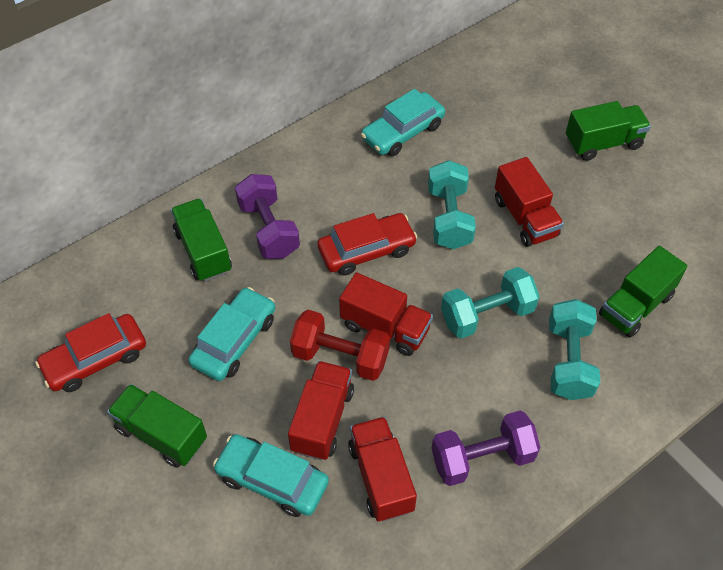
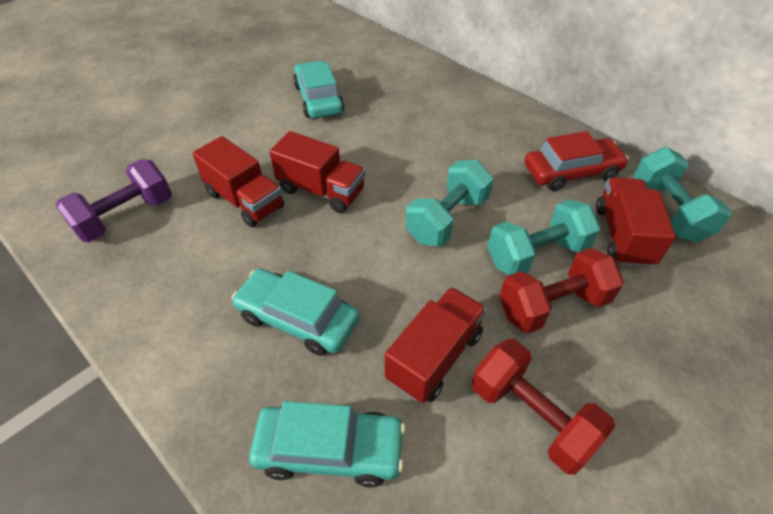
green truck: 4 -> 0
purple dumbbell: 2 -> 1
red car: 2 -> 1
red dumbbell: 1 -> 2

